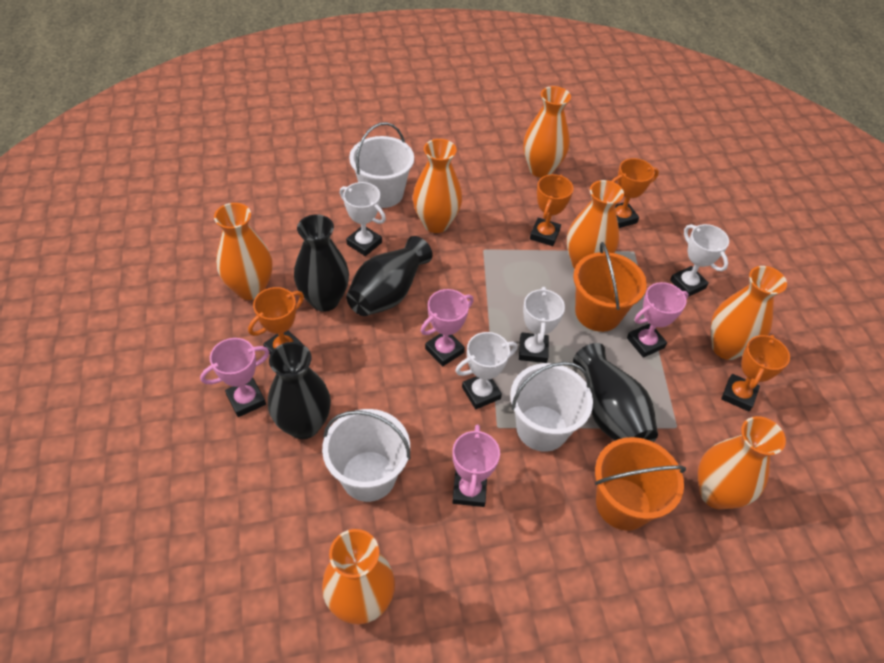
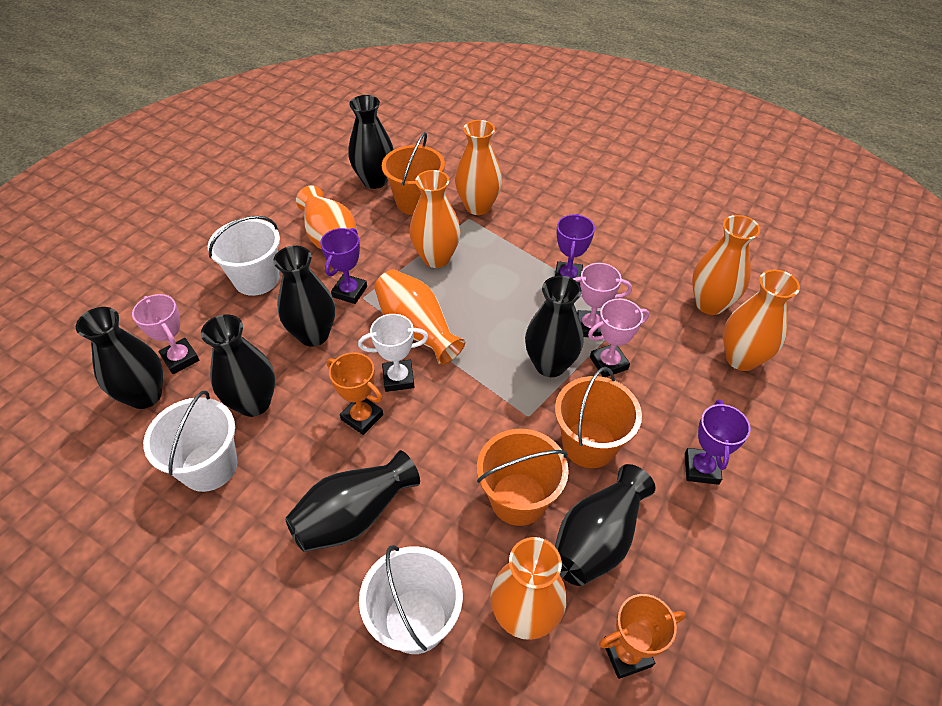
black vase: 4 -> 7
orange bucket: 2 -> 3
orange trophy: 4 -> 2
pink trophy: 4 -> 3
purple trophy: 0 -> 3
white trophy: 4 -> 1

